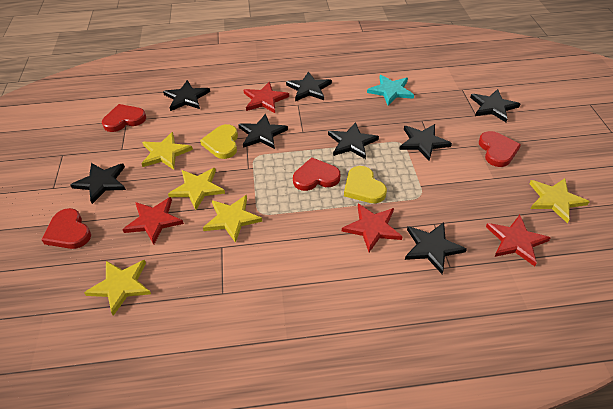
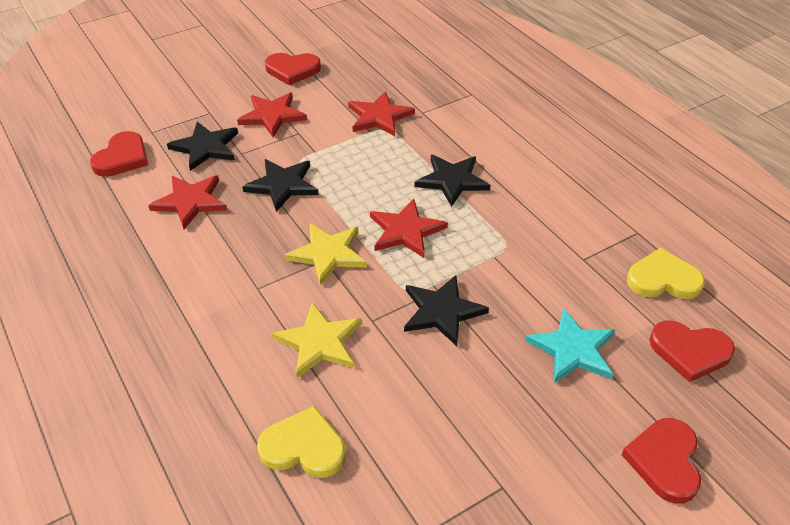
black star: 8 -> 4
yellow star: 5 -> 2

